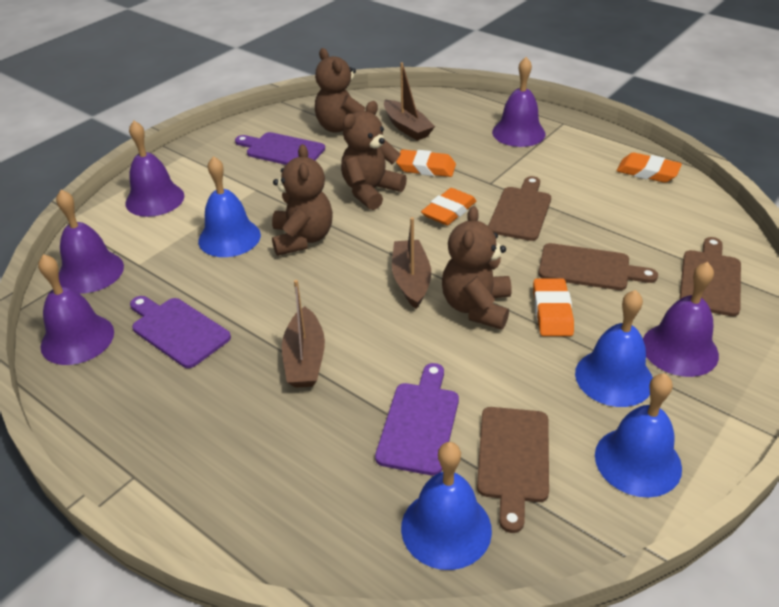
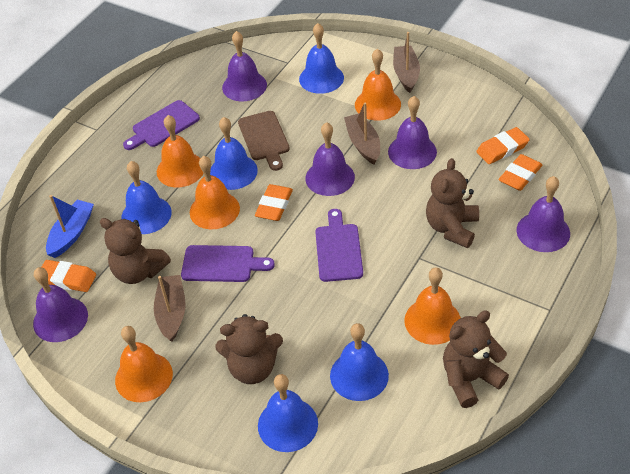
blue bell: 4 -> 5
blue boat: 0 -> 1
brown cutting board: 4 -> 1
orange bell: 0 -> 5

